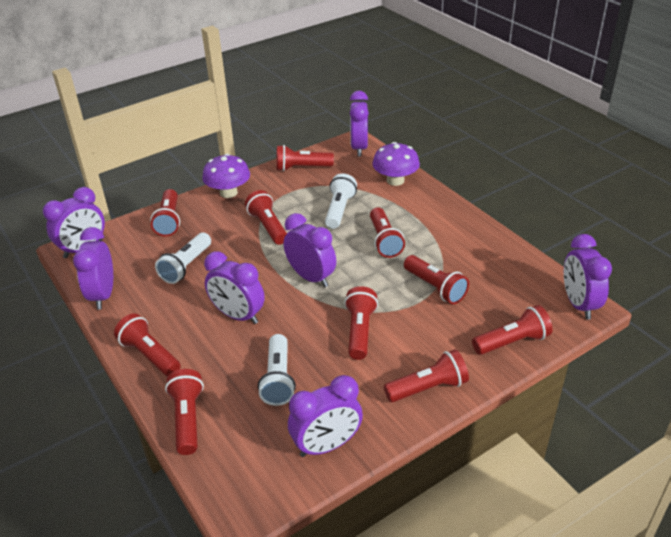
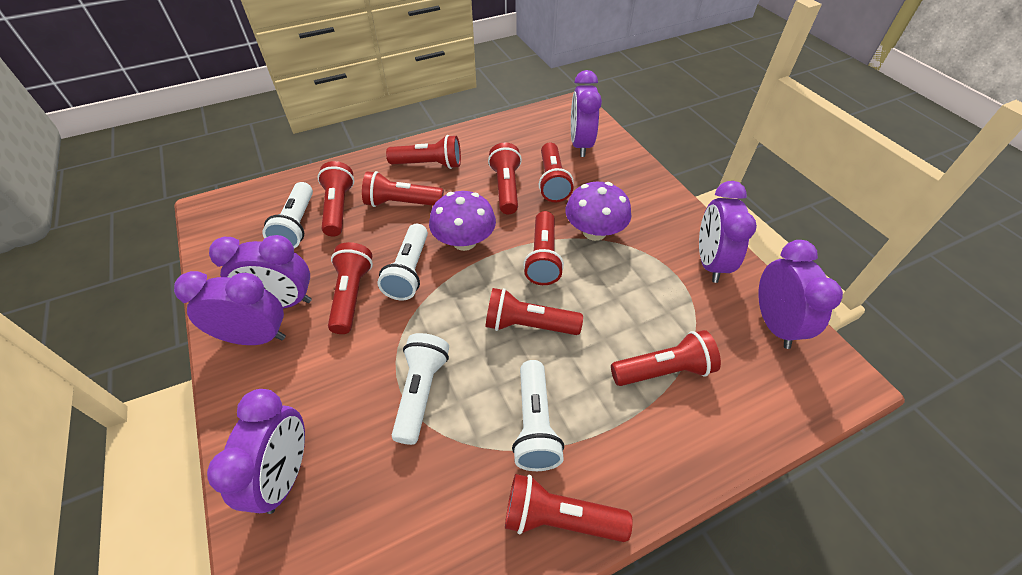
purple clock: 7 -> 6
white flashlight: 3 -> 4

